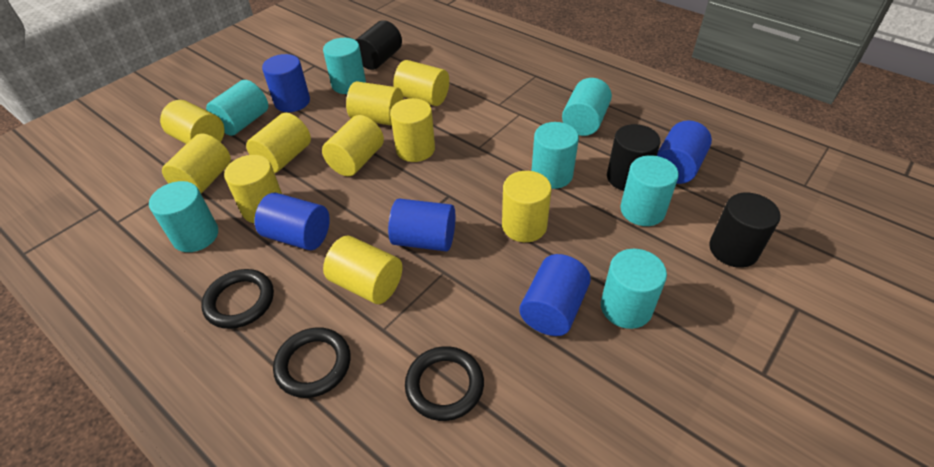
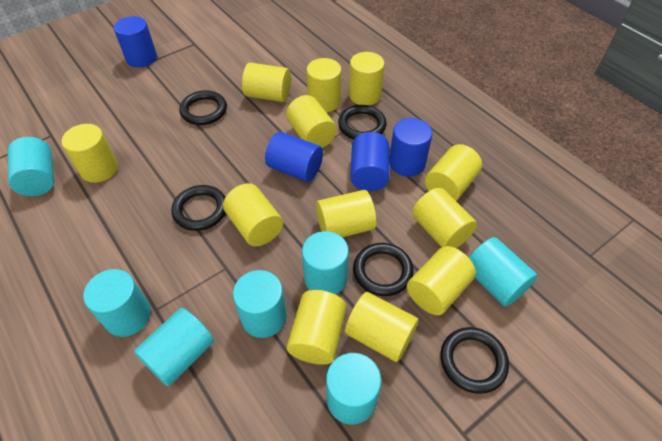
black cylinder: 3 -> 0
black ring: 3 -> 5
blue cylinder: 5 -> 4
yellow cylinder: 10 -> 12

